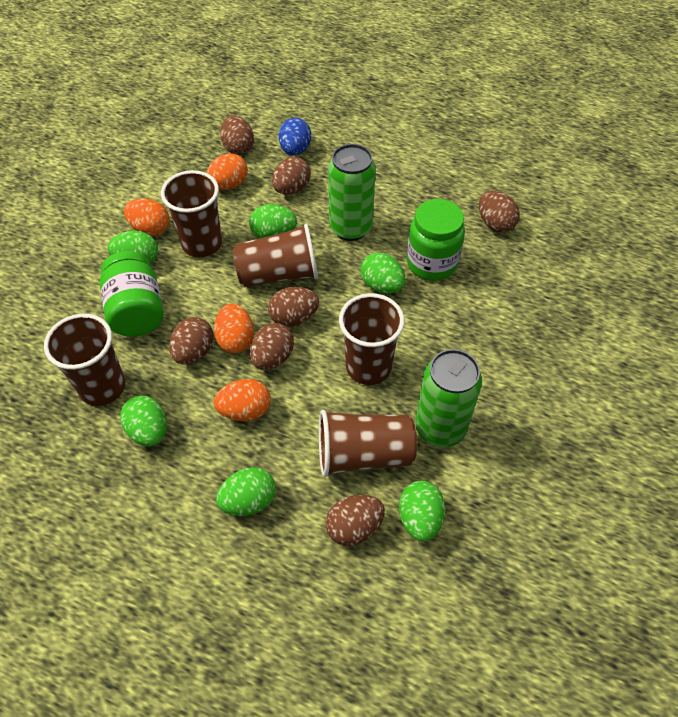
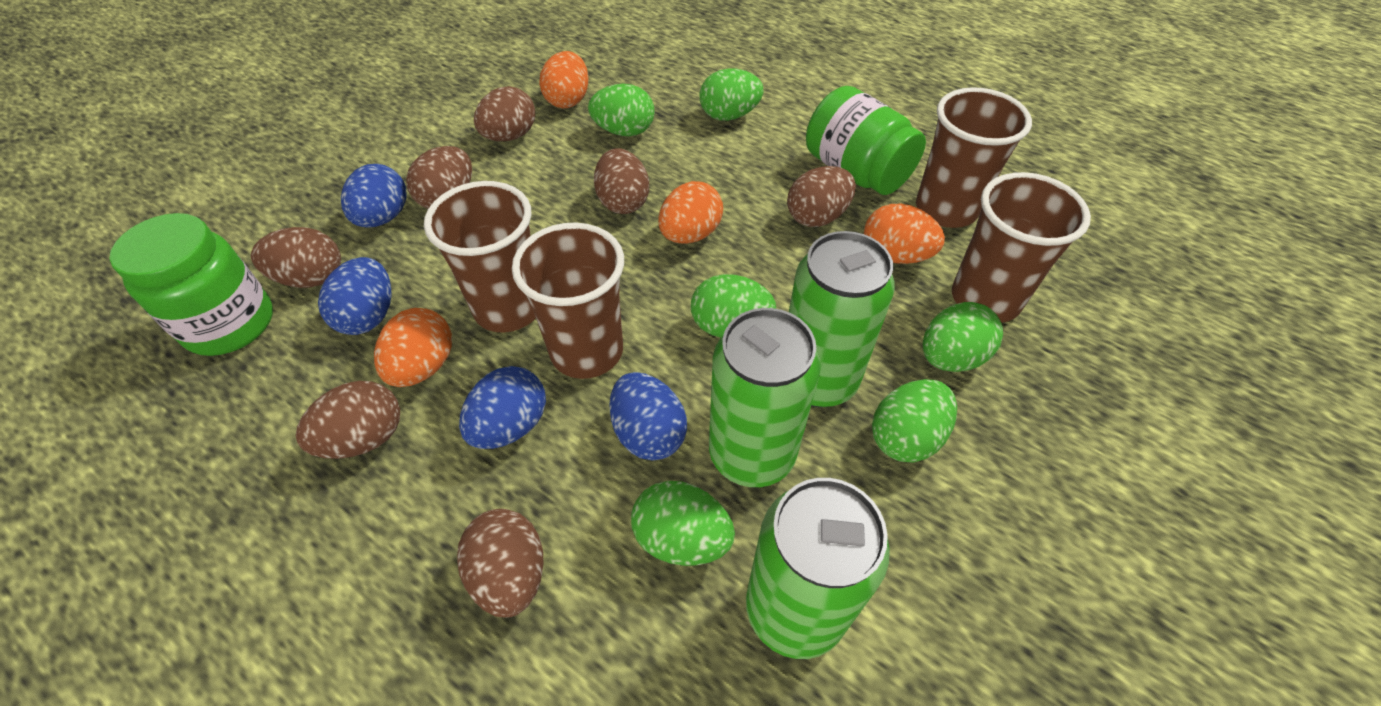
blue egg: 1 -> 4
brown cup: 5 -> 4
green can: 2 -> 3

